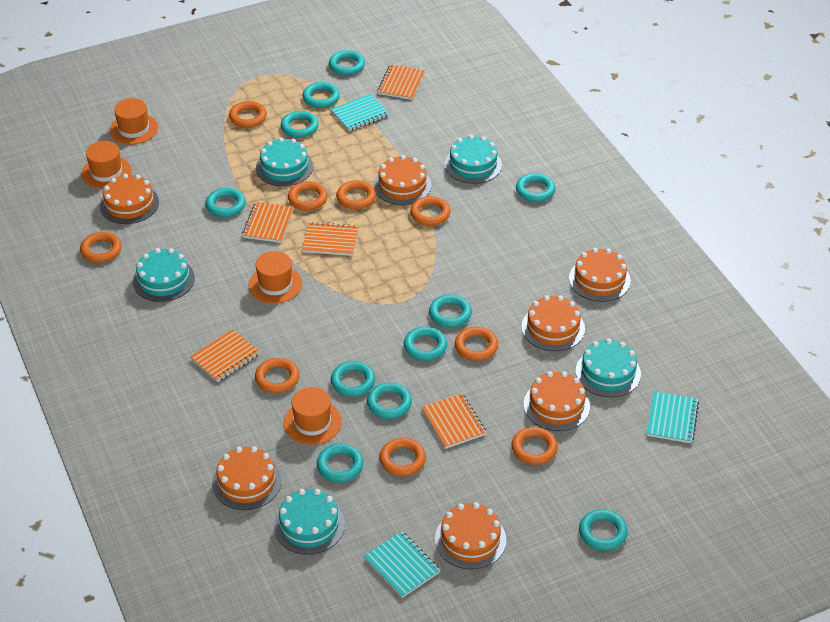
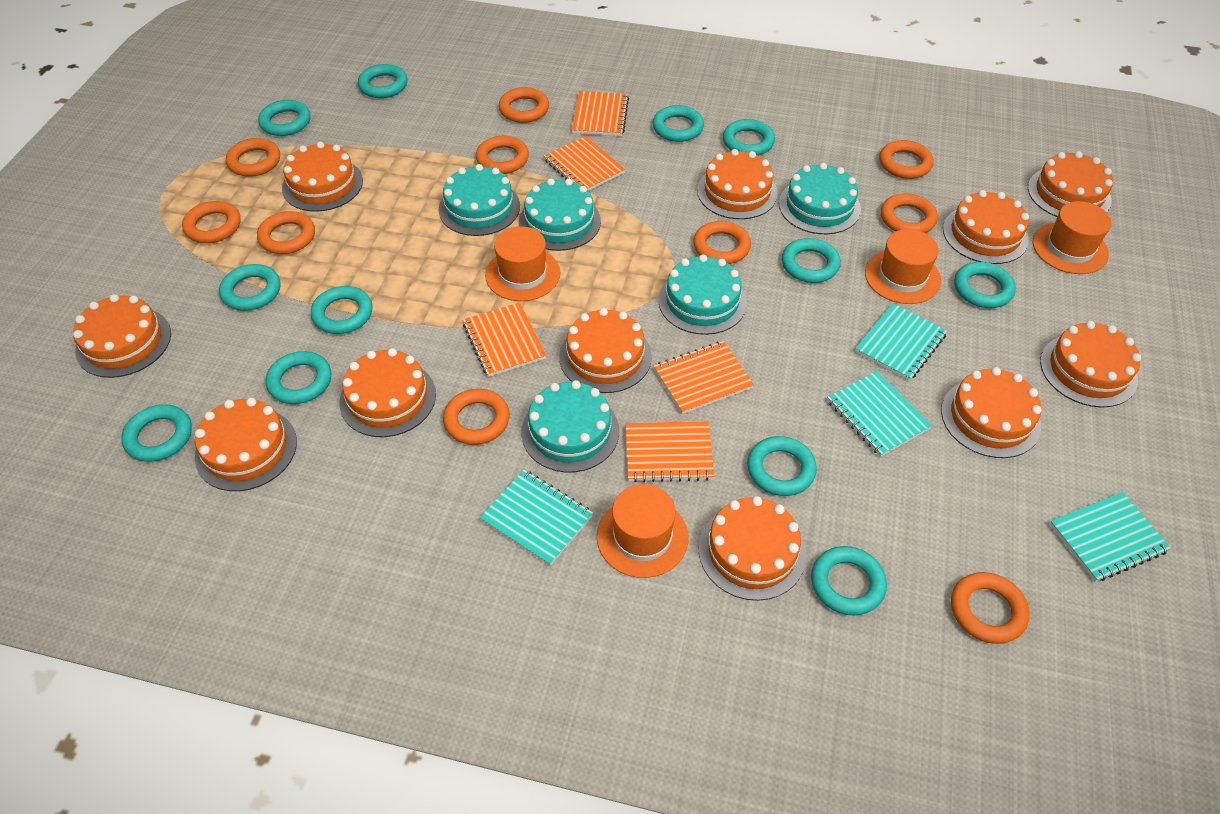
orange cake: 7 -> 11
orange ring: 9 -> 10
turquoise notebook: 3 -> 4
turquoise ring: 11 -> 12

